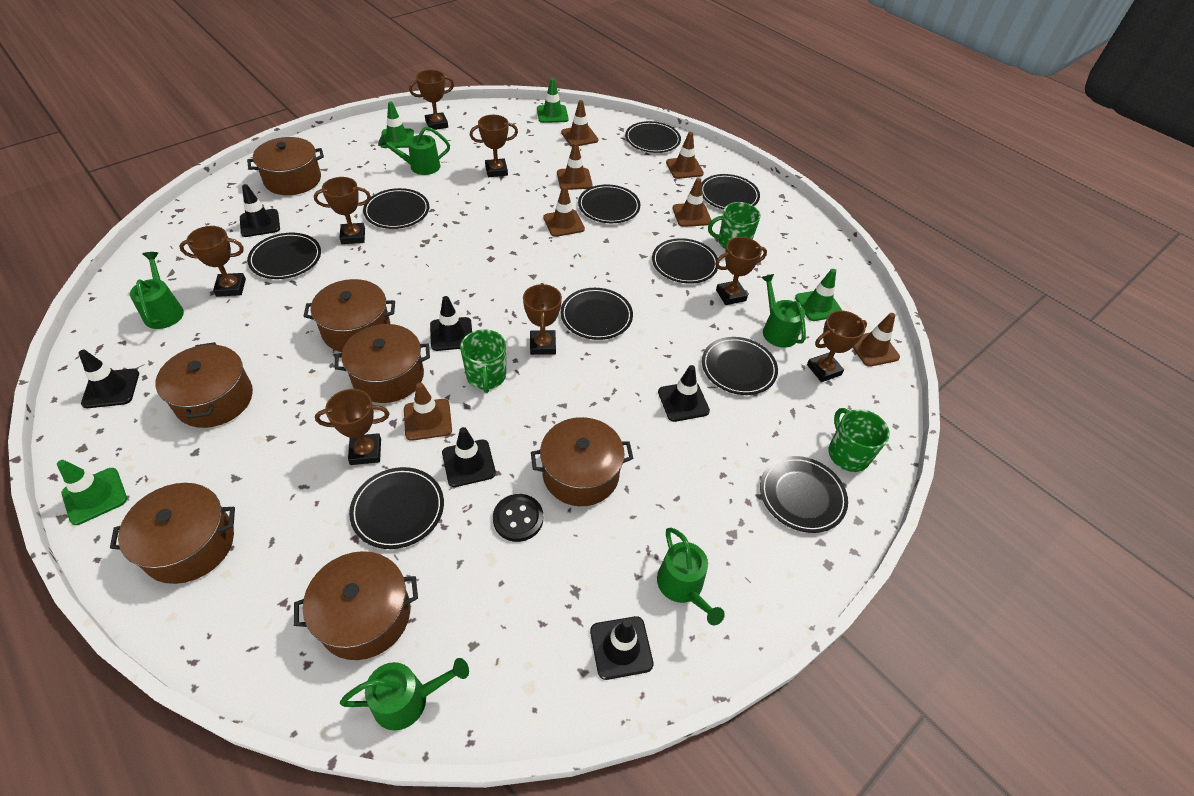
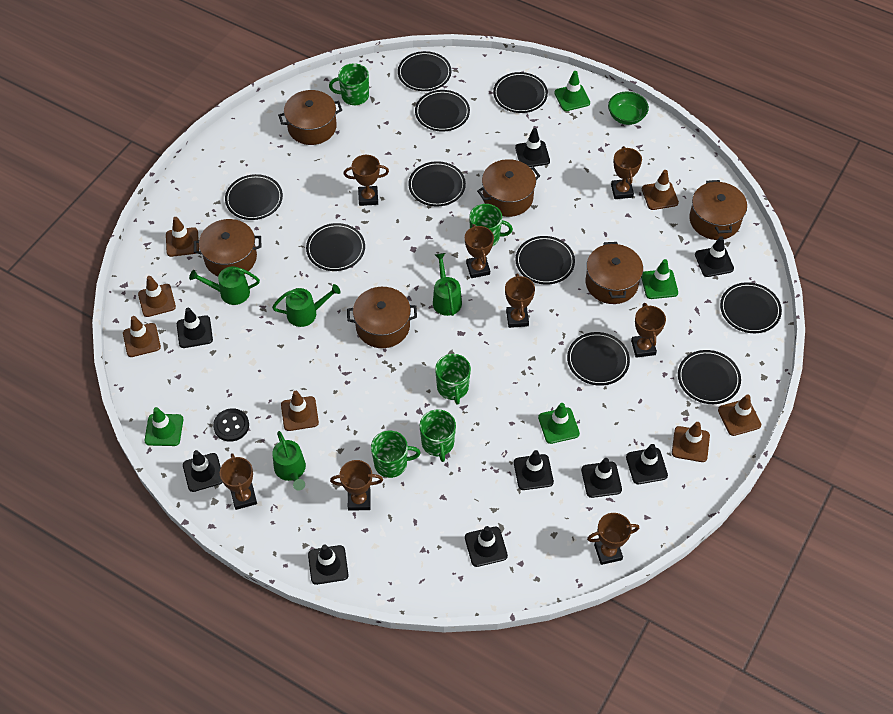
black traffic cone: 6 -> 9
brown pot: 7 -> 6
green bowl: 0 -> 1
green mug: 3 -> 5
green watering can: 5 -> 4

